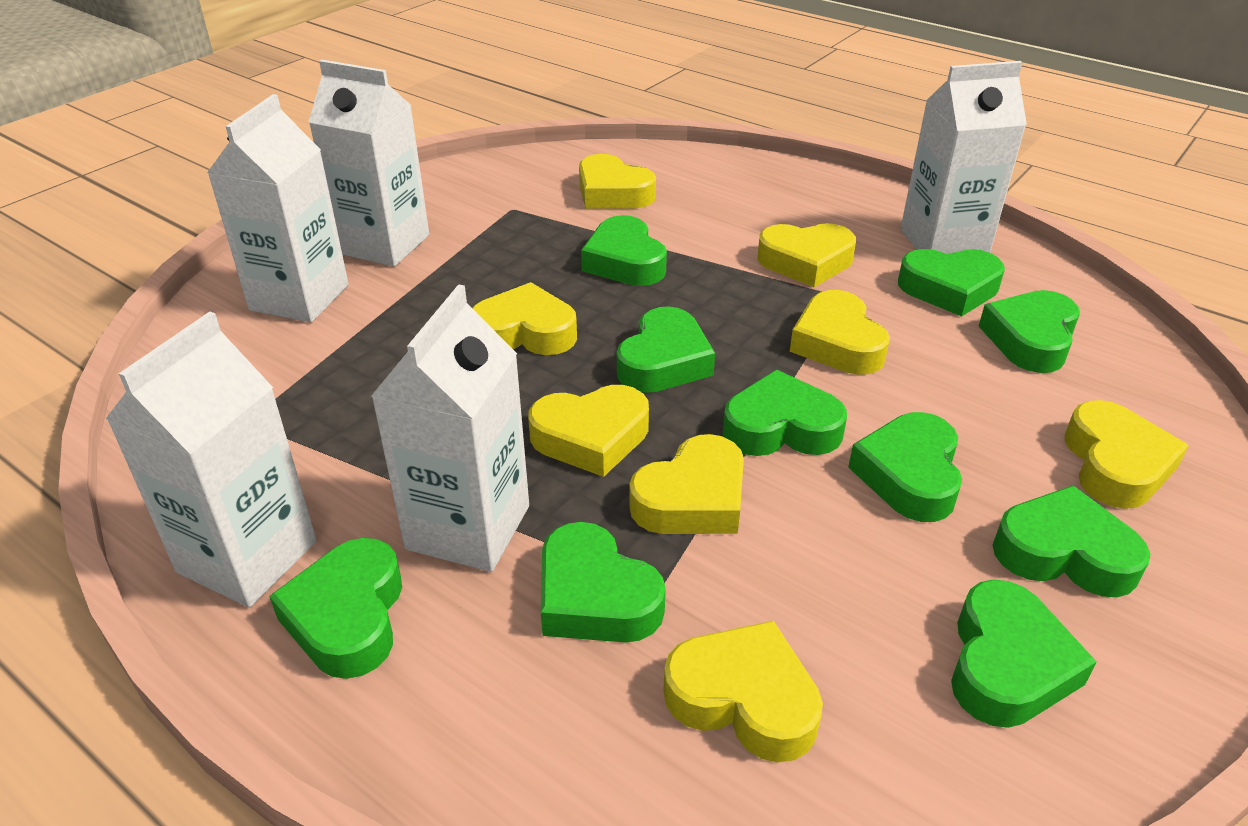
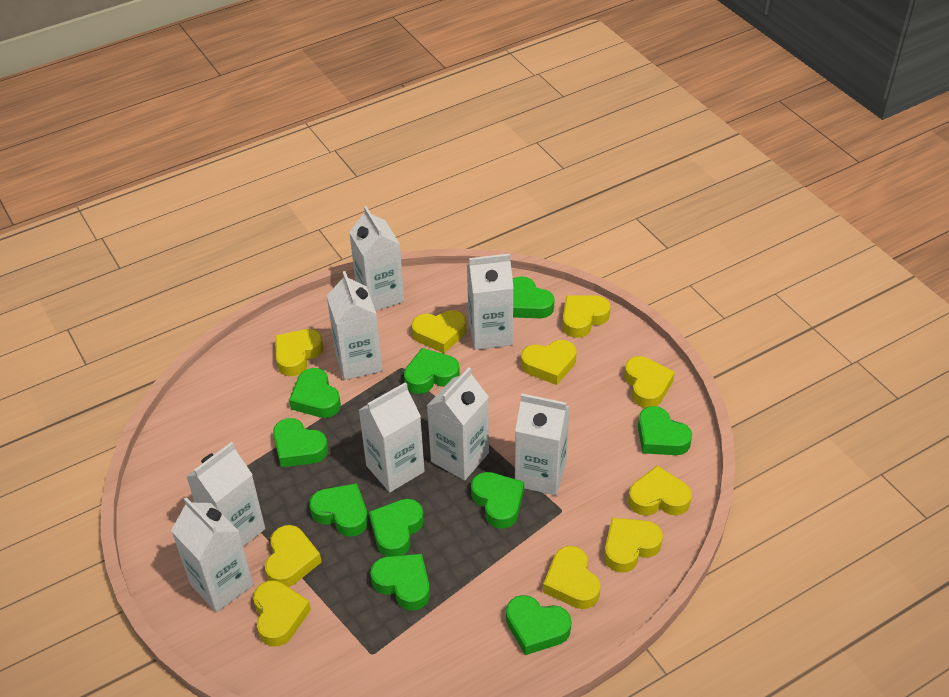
white carton: 5 -> 8
yellow heart: 8 -> 10

